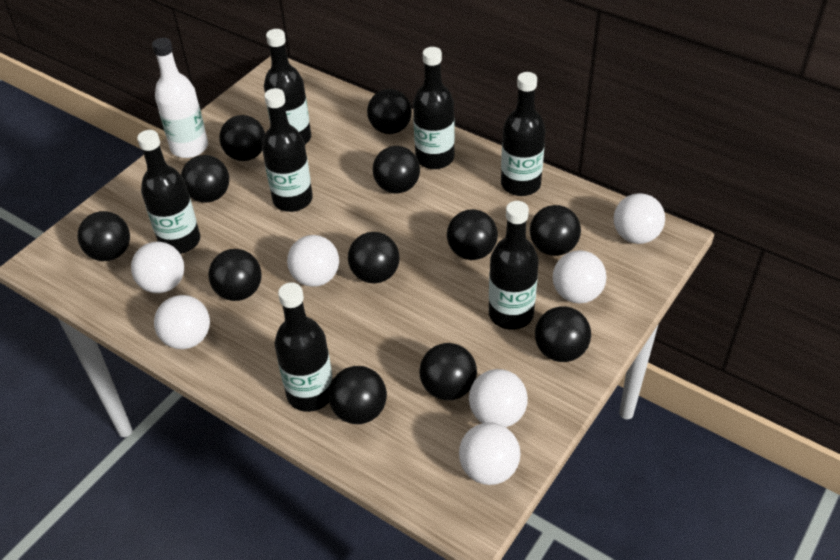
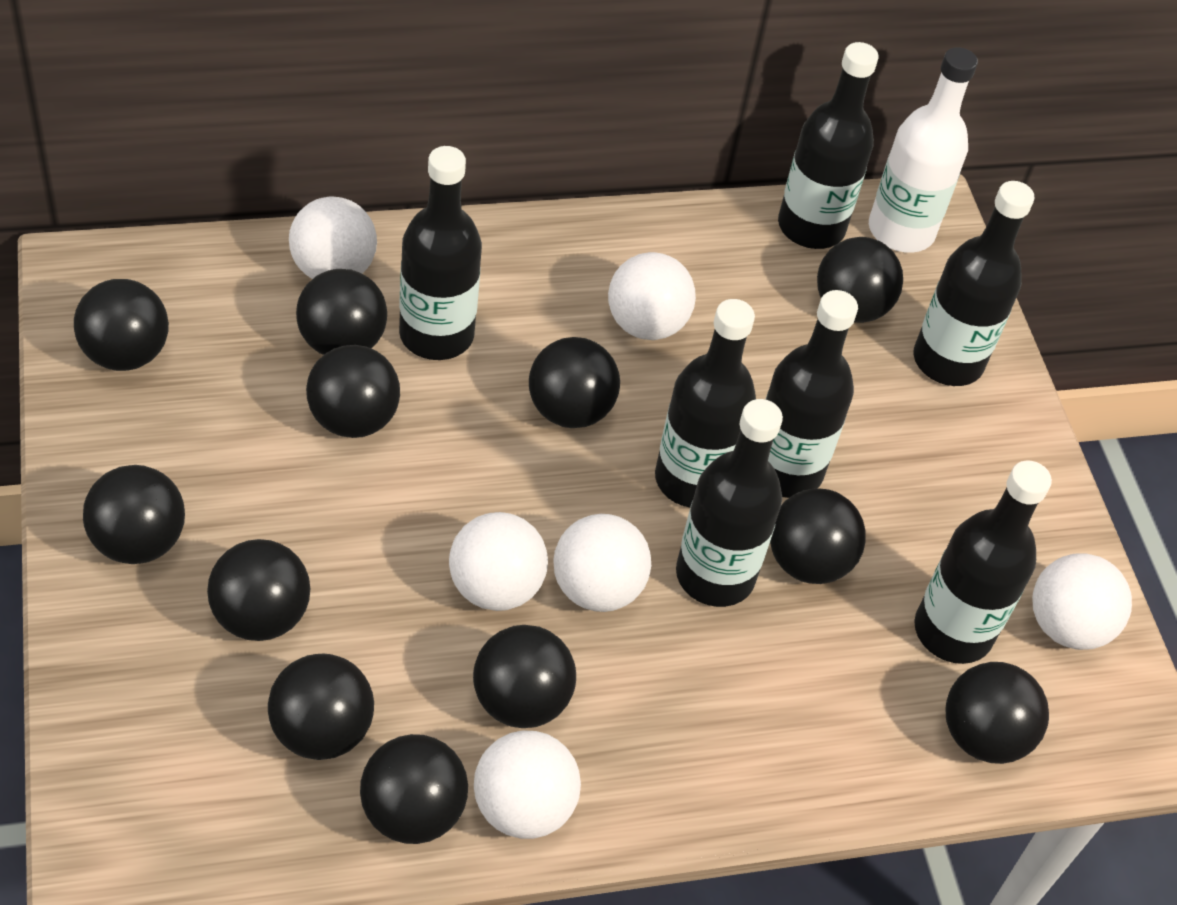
white ball: 7 -> 6

